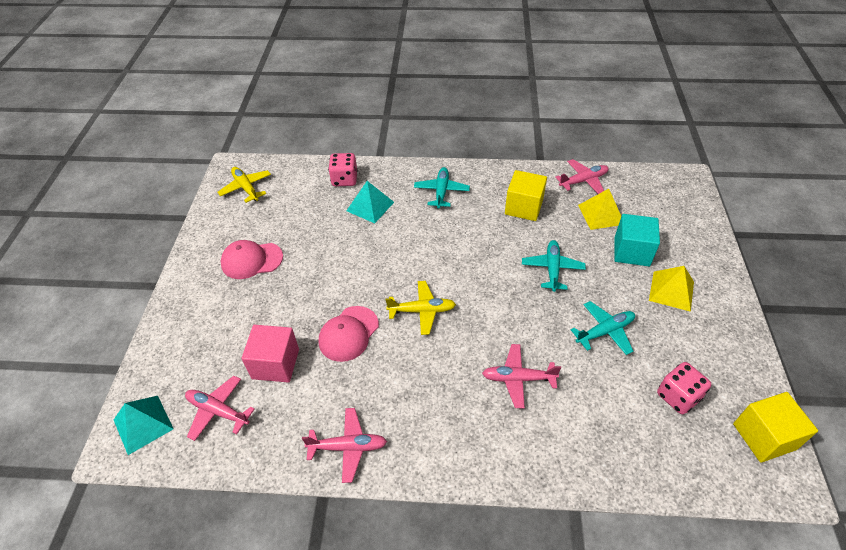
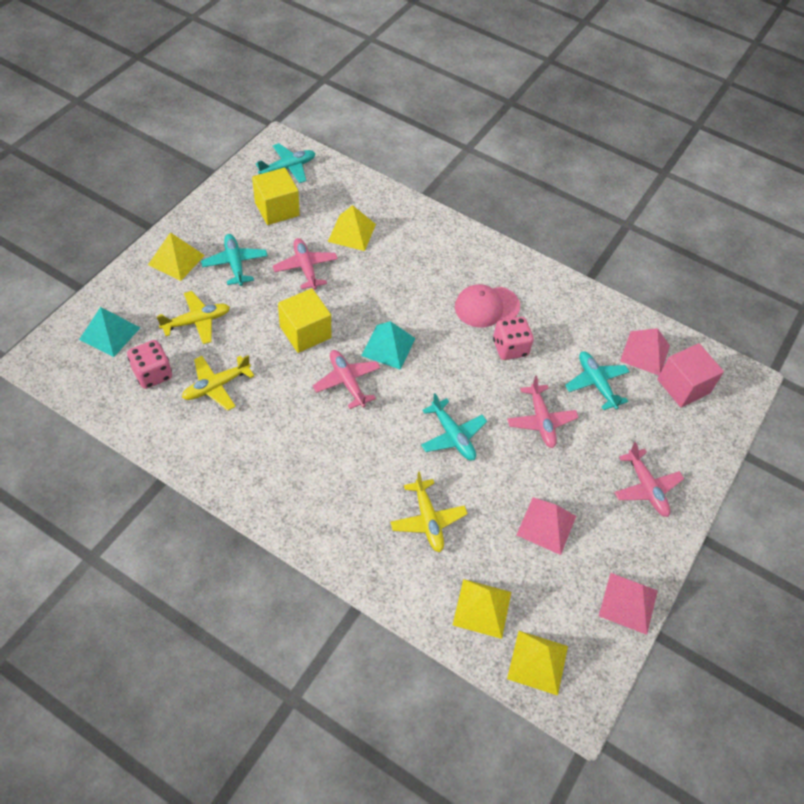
pink cap: 2 -> 1
pink pyramid: 0 -> 3
turquoise cube: 1 -> 0
turquoise plane: 3 -> 4
yellow plane: 2 -> 3
yellow pyramid: 2 -> 4

